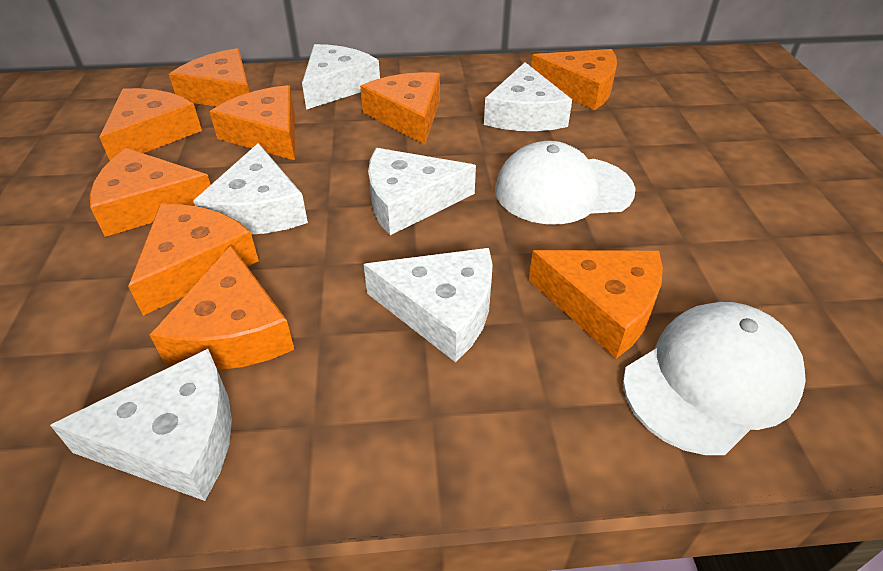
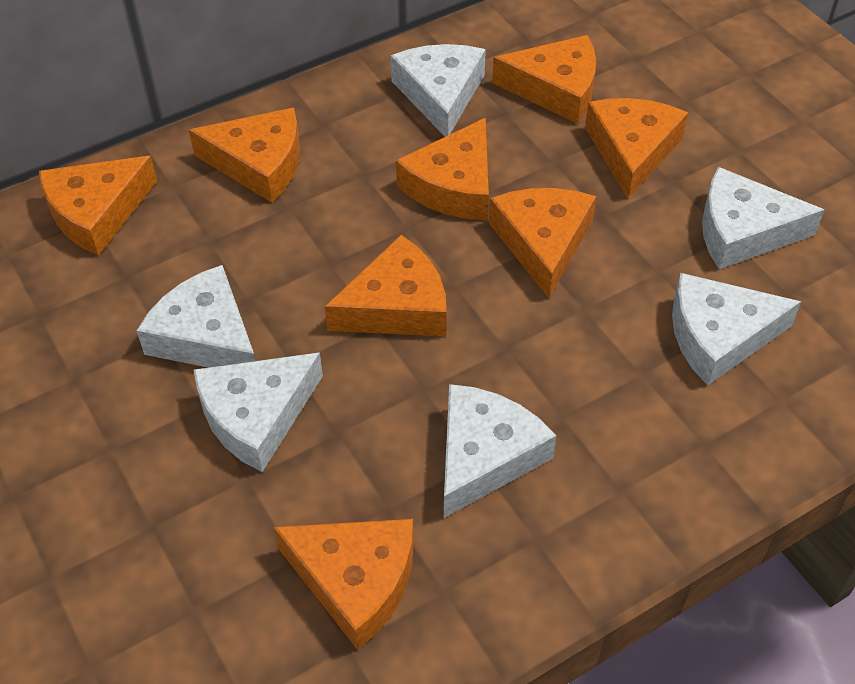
orange cheese: 9 -> 8
white cap: 2 -> 0

